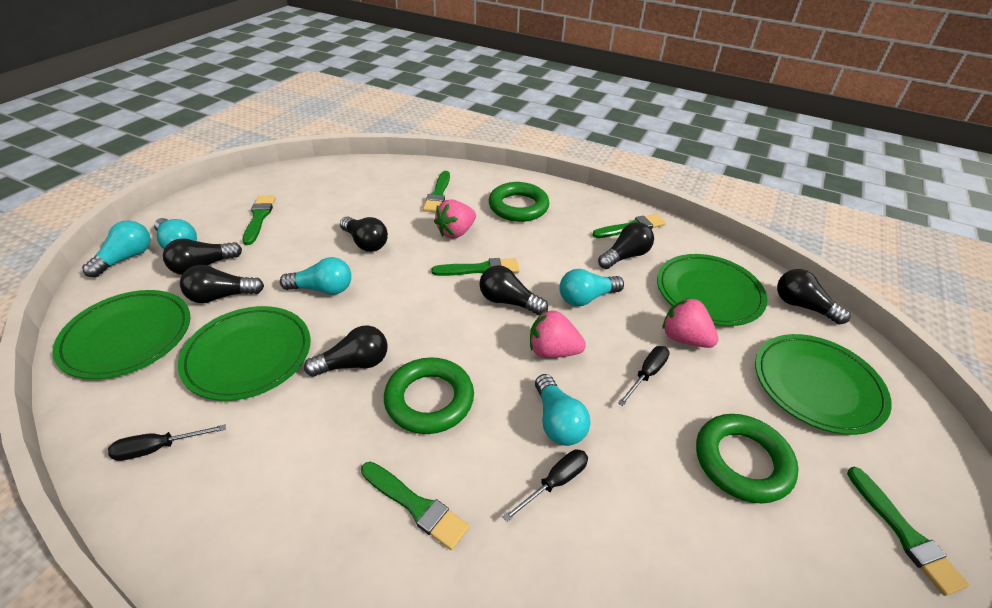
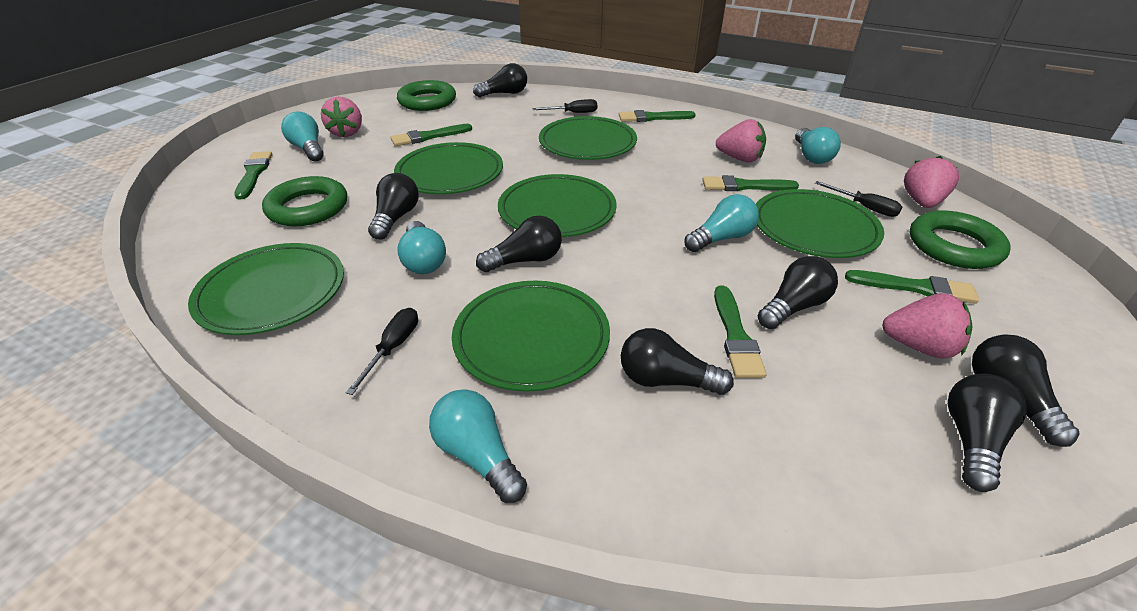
green plate: 4 -> 6
pink strawberry: 3 -> 4

